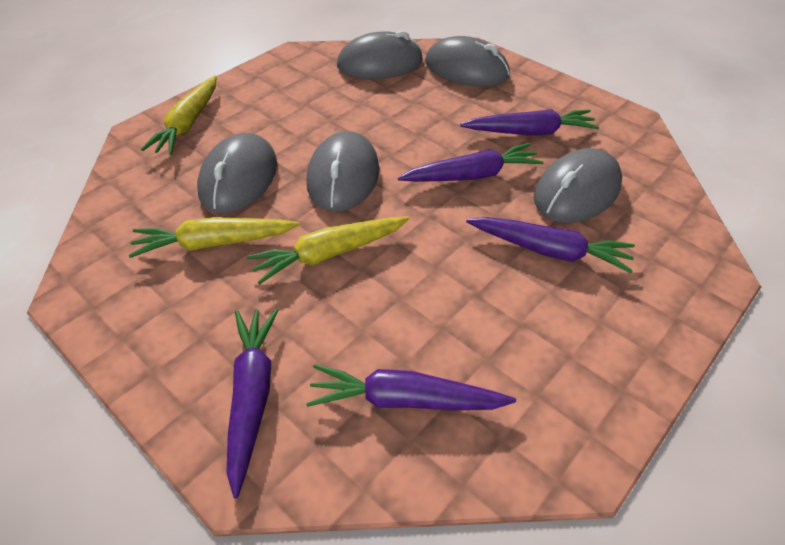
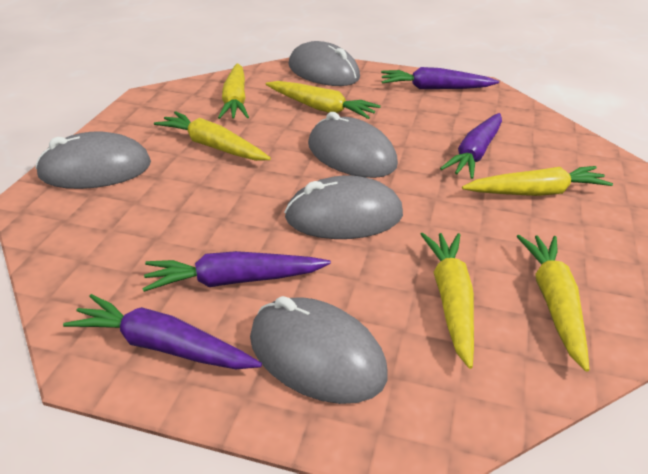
purple carrot: 5 -> 4
yellow carrot: 3 -> 6

